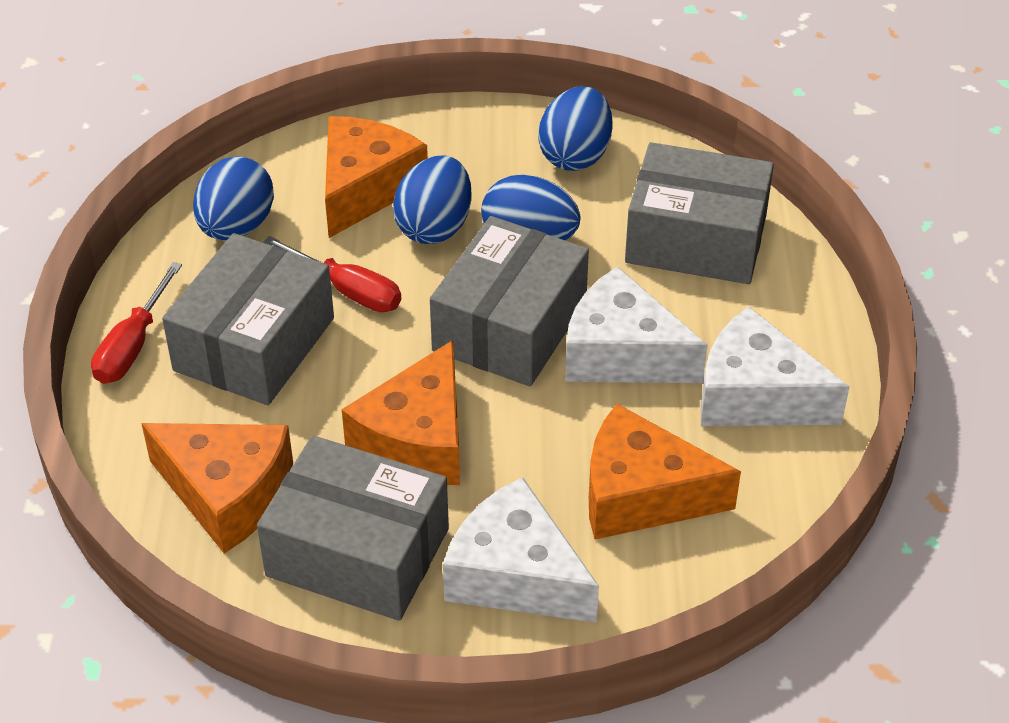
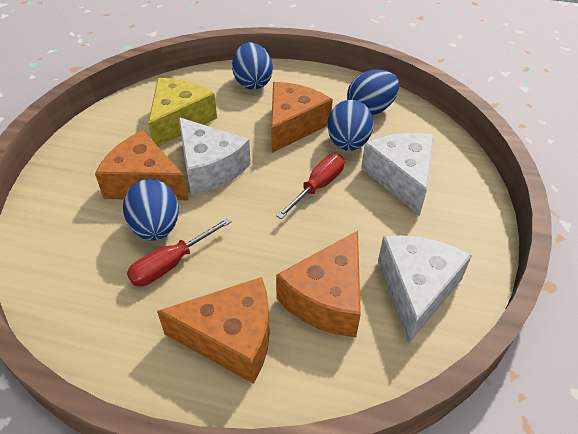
grey box: 4 -> 0
yellow cheese: 0 -> 1

